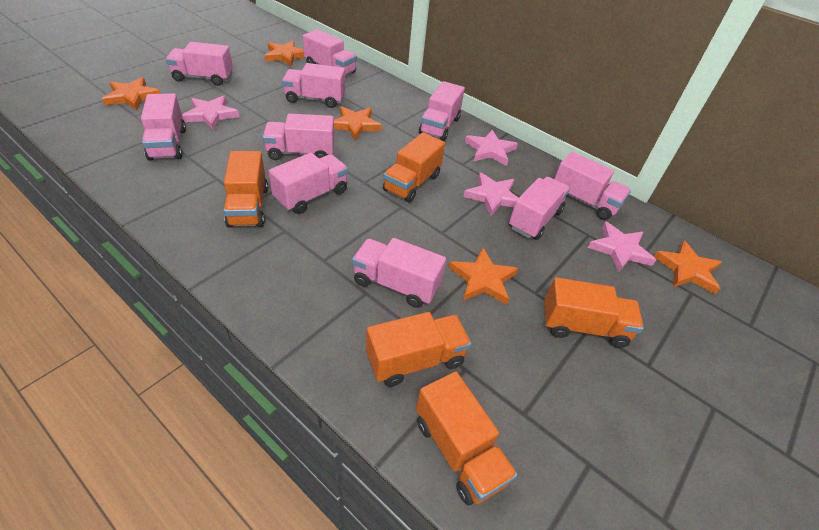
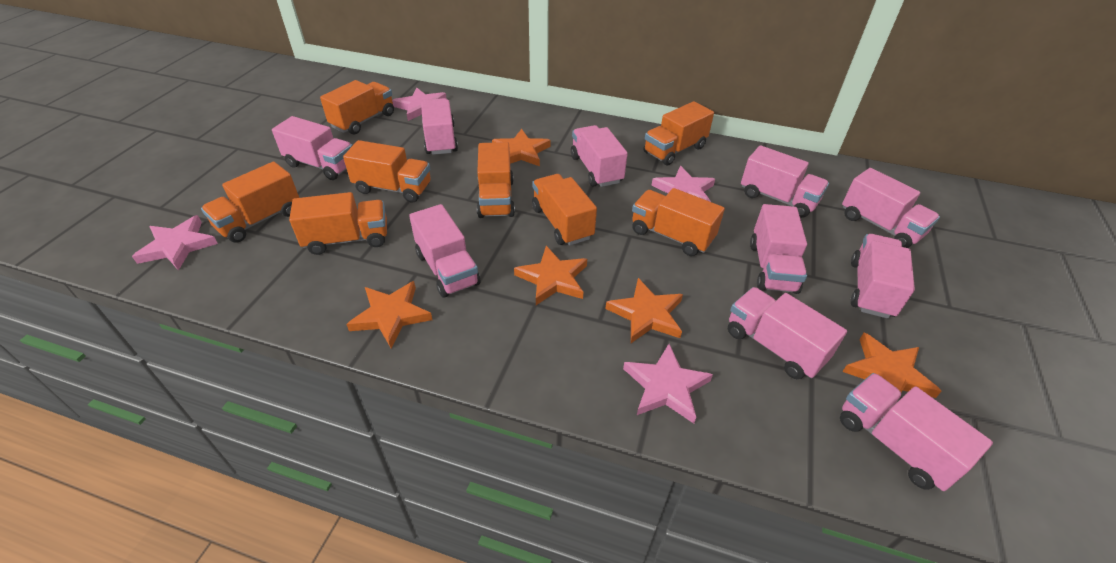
orange truck: 5 -> 8

